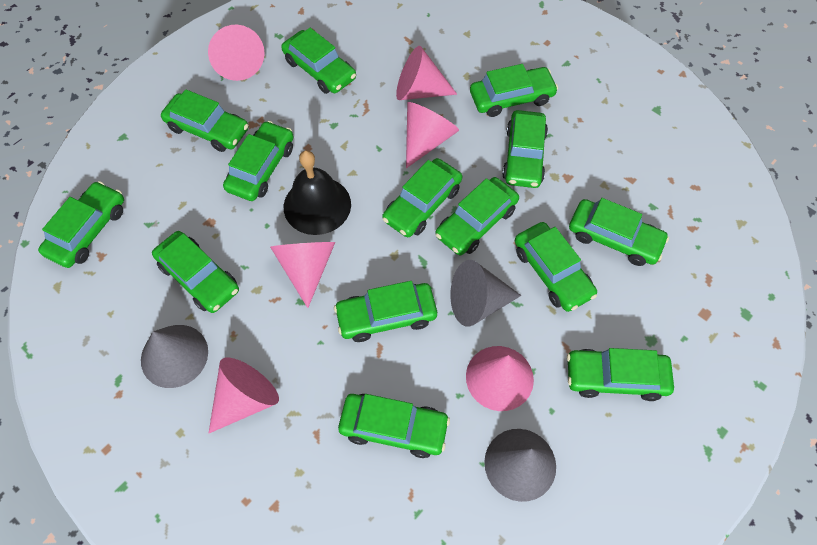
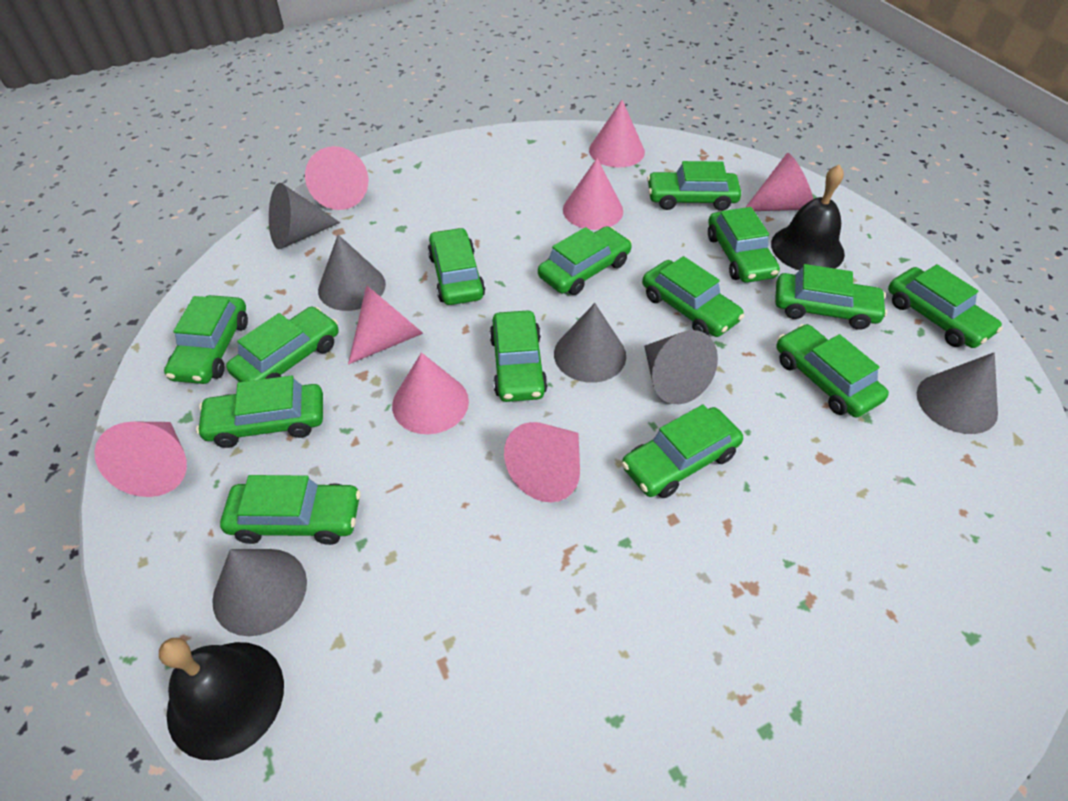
black bell: 1 -> 2
grey cone: 3 -> 6
pink cone: 6 -> 8

